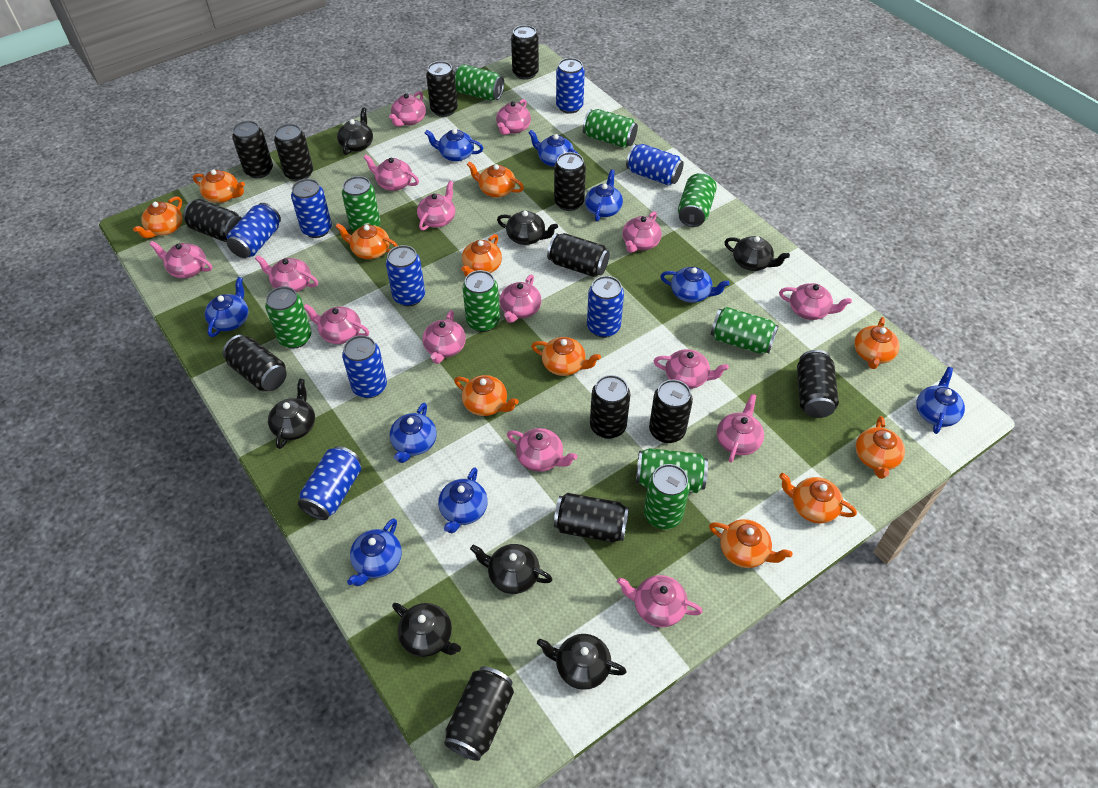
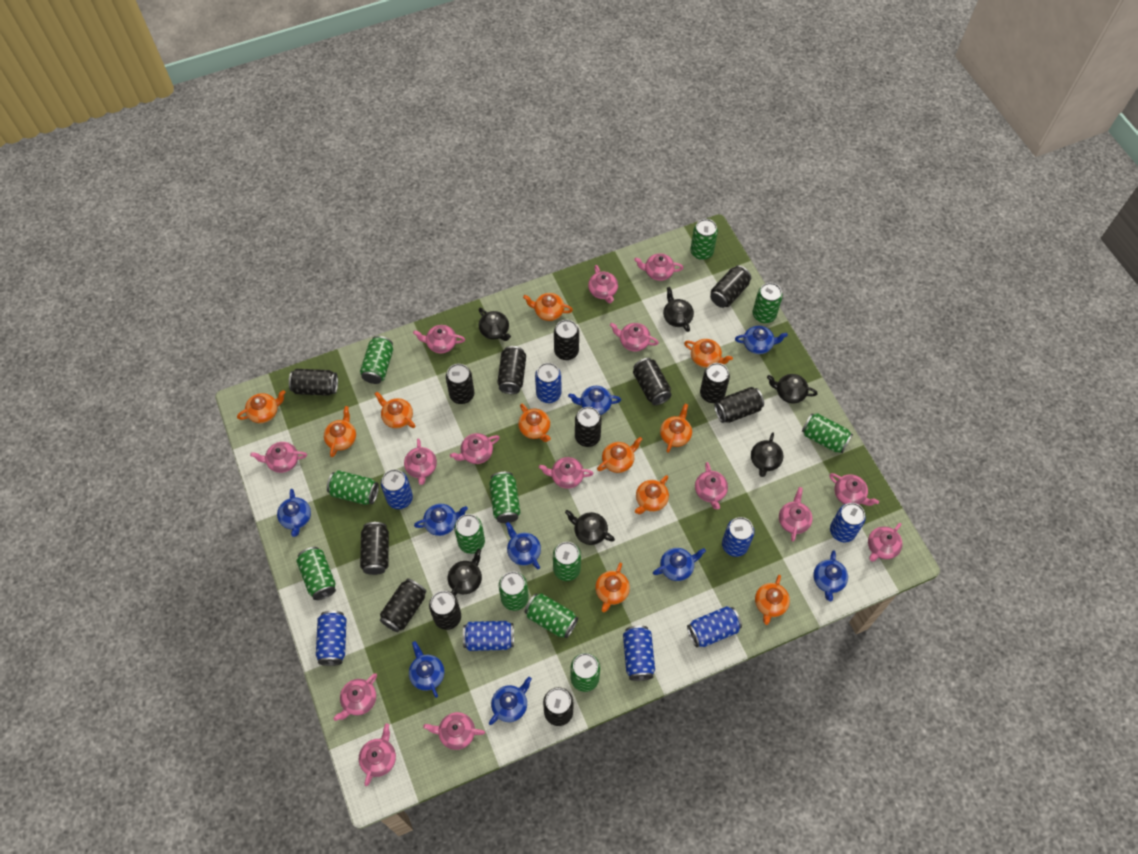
black teapot: 7 -> 6
green can: 9 -> 12

